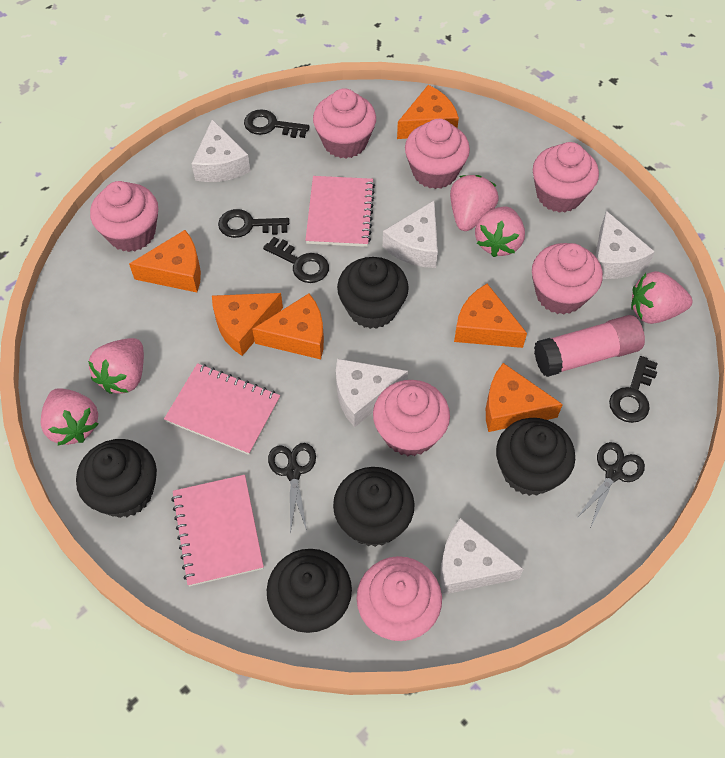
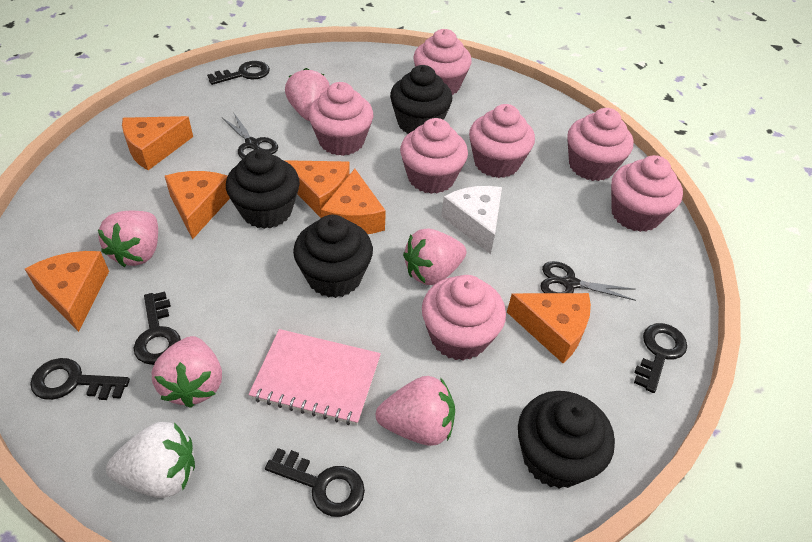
black cupcake: 5 -> 4
black key: 4 -> 5
pink glue stick: 1 -> 0
pink notebook: 3 -> 1
white cheese: 5 -> 1
white strawberry: 0 -> 1

